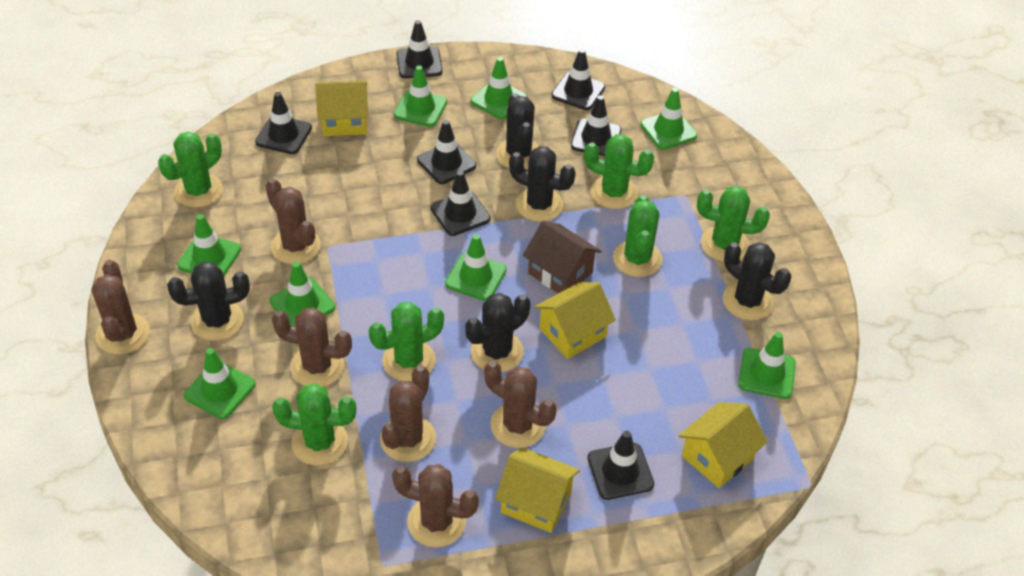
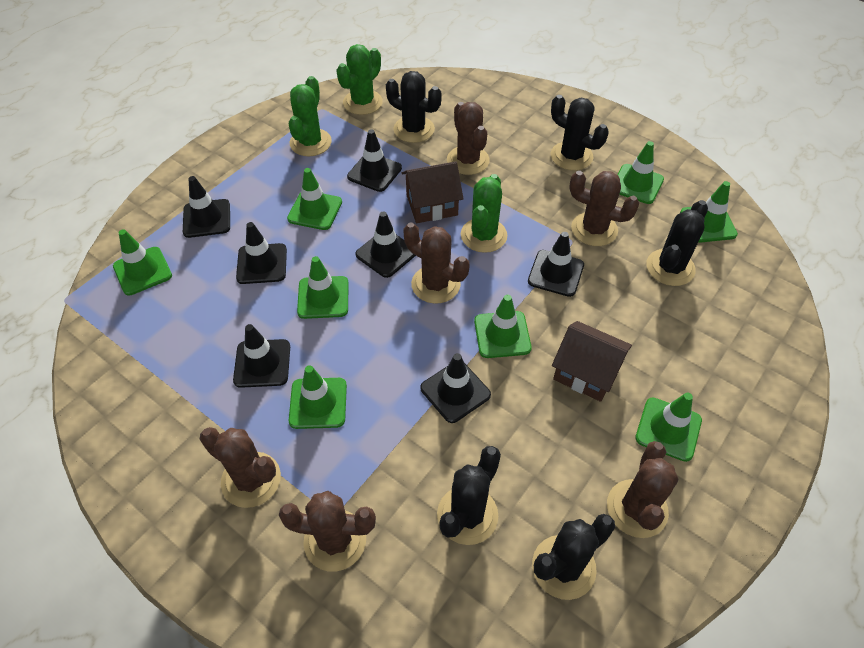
brown house: 1 -> 2
green cactus: 6 -> 3
yellow house: 4 -> 0

